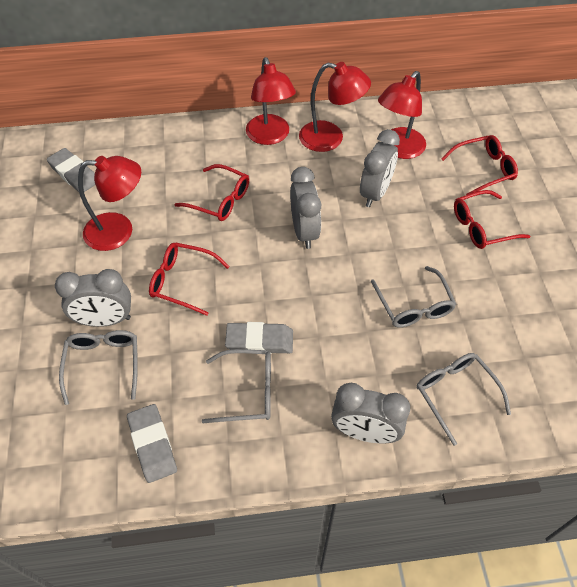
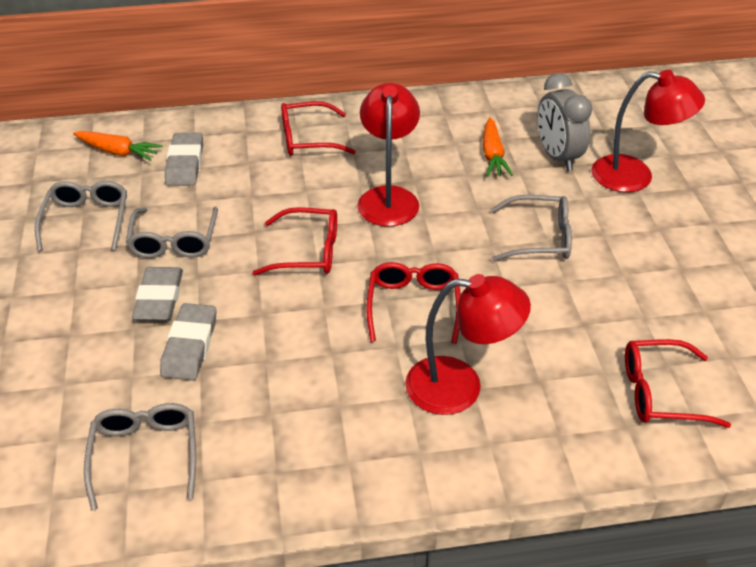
grey clock: 4 -> 1
orange carrot: 0 -> 2
red lamp: 4 -> 3

